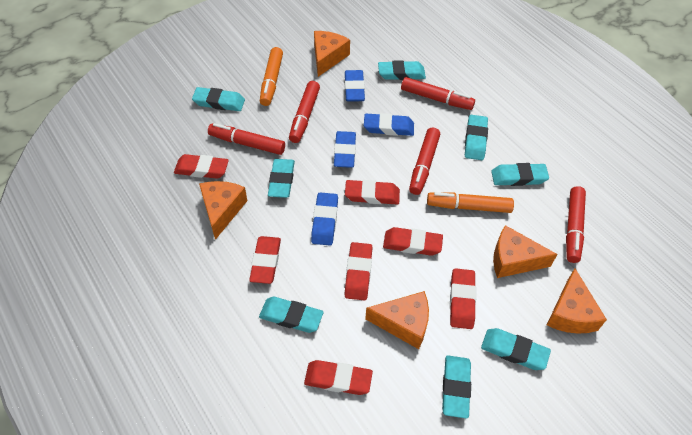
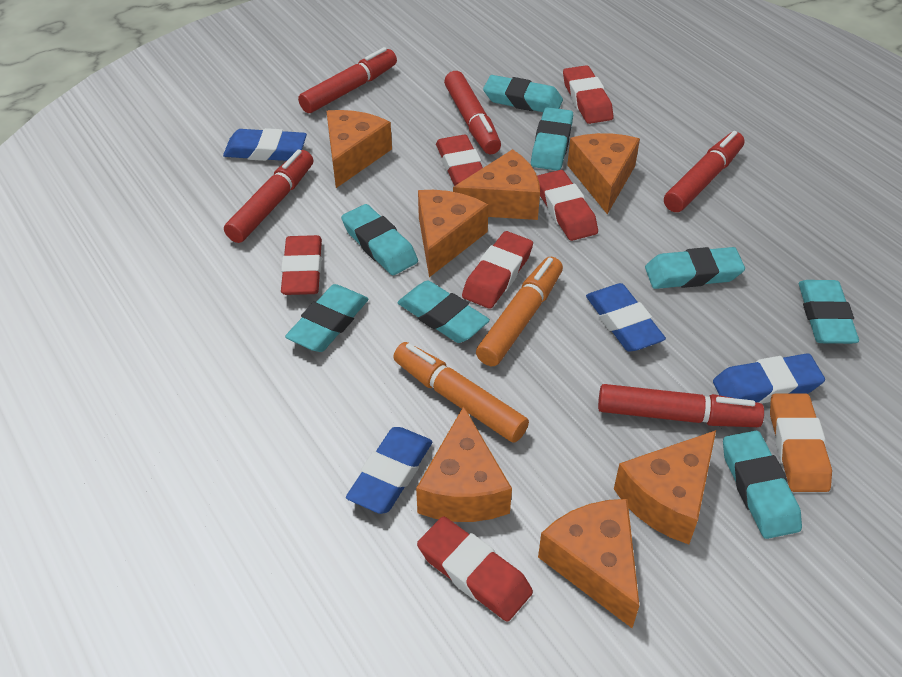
orange cheese: 5 -> 7
orange eraser: 0 -> 1
red eraser: 7 -> 6

